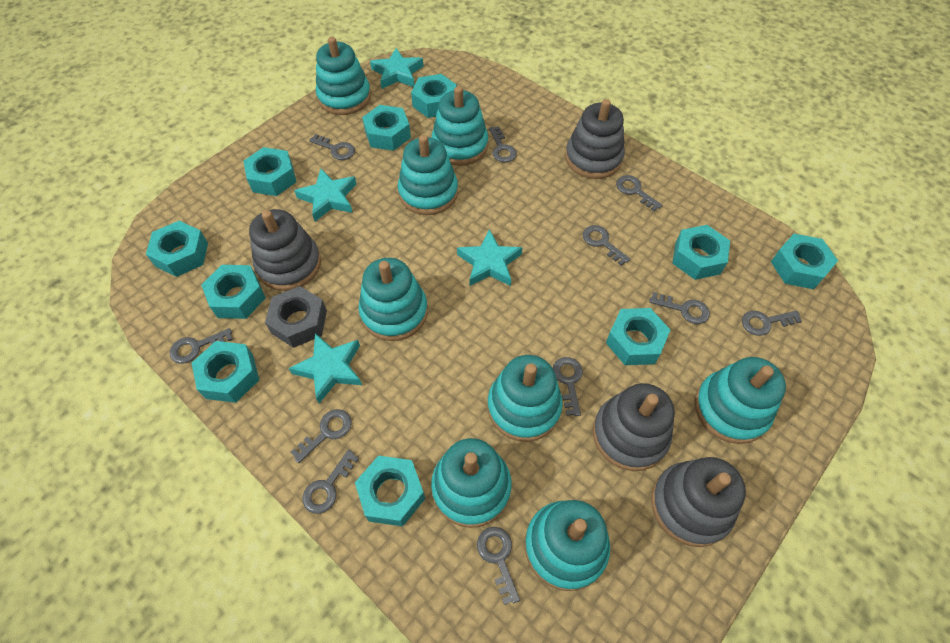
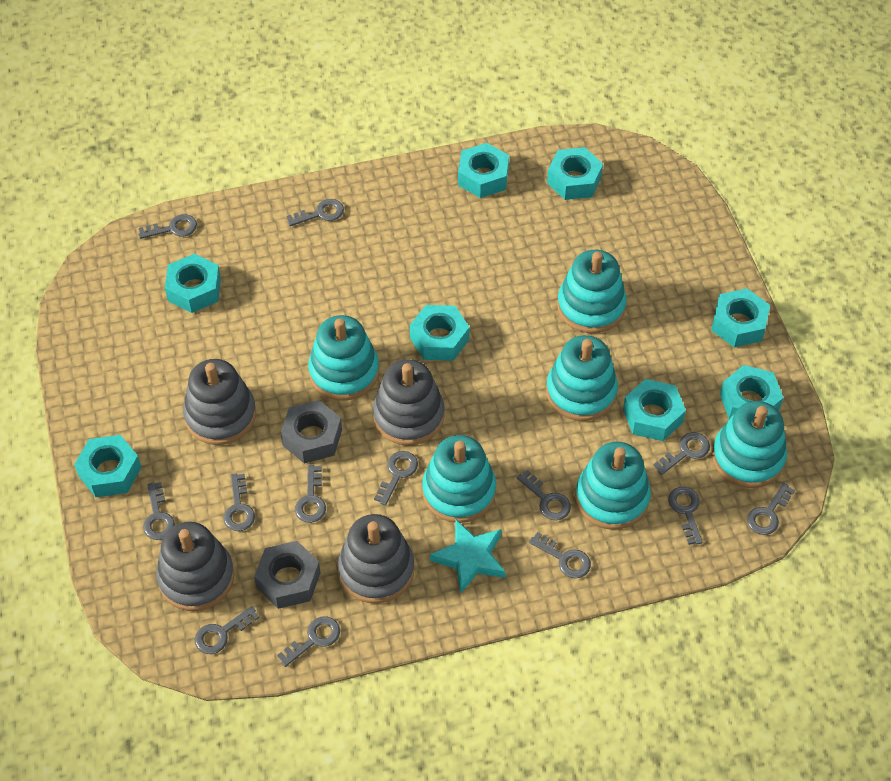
grey key: 11 -> 13
grey nut: 1 -> 2
turquoise nut: 10 -> 8
turquoise stacking toy: 8 -> 6
turquoise star: 4 -> 1

